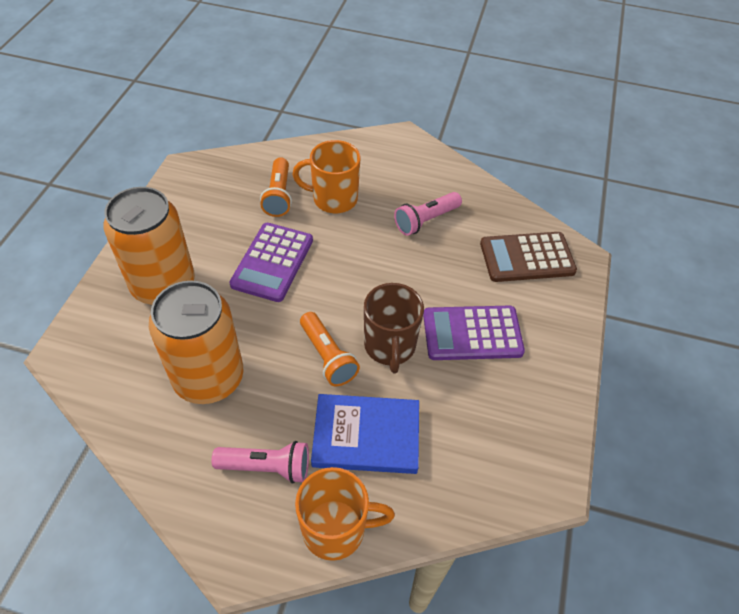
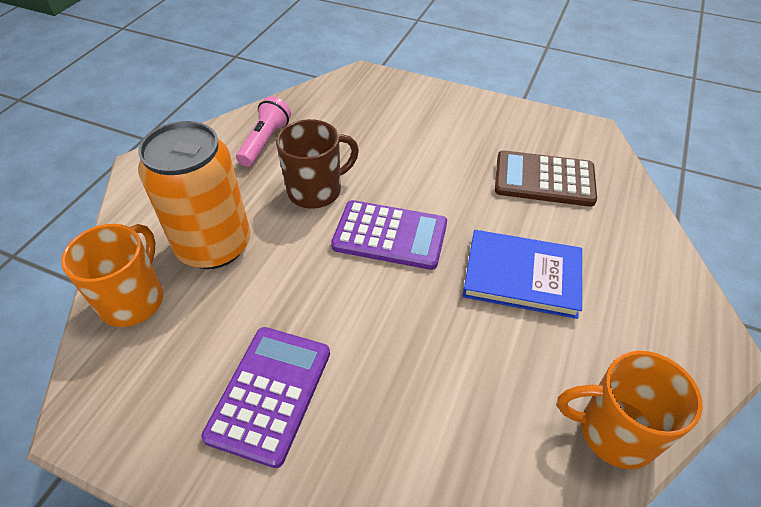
orange can: 2 -> 1
orange flashlight: 2 -> 0
pink flashlight: 2 -> 1

